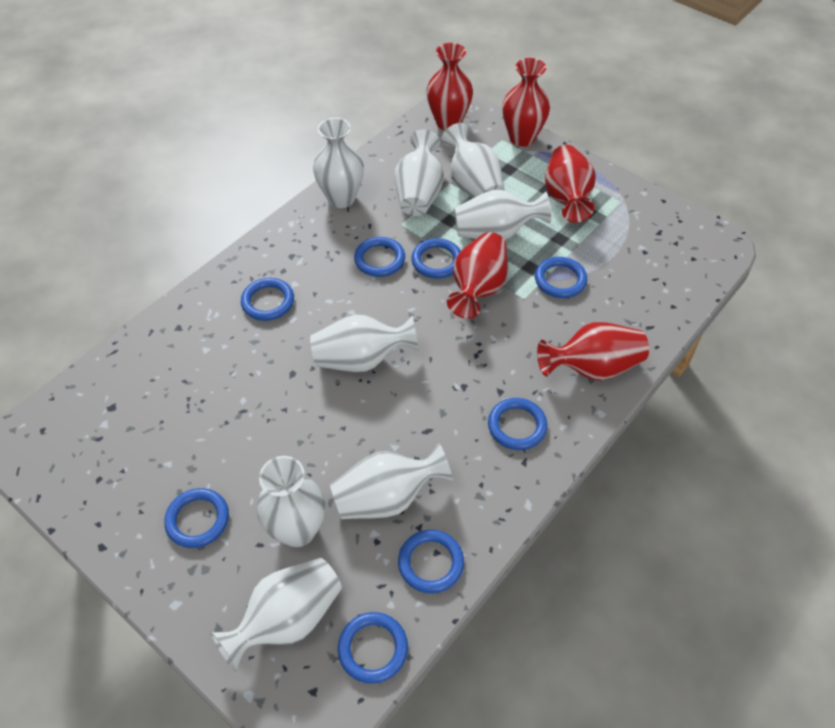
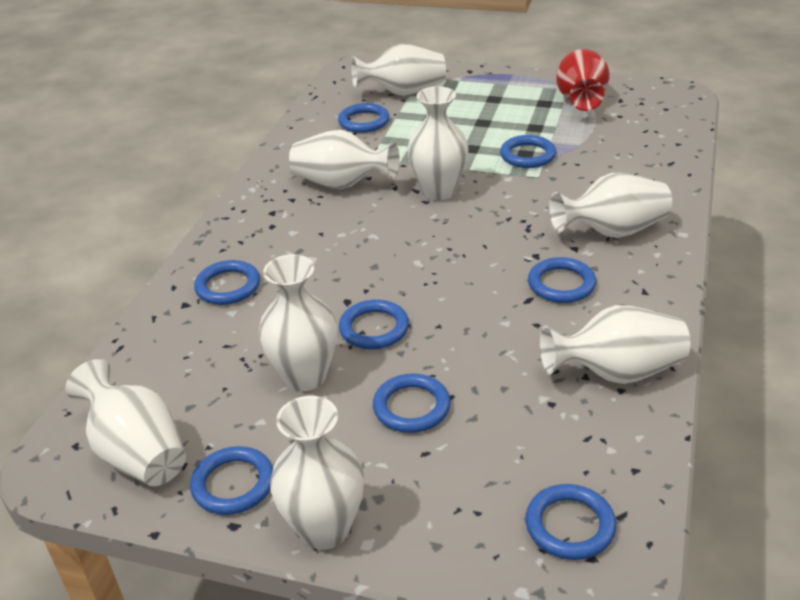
red vase: 5 -> 1

